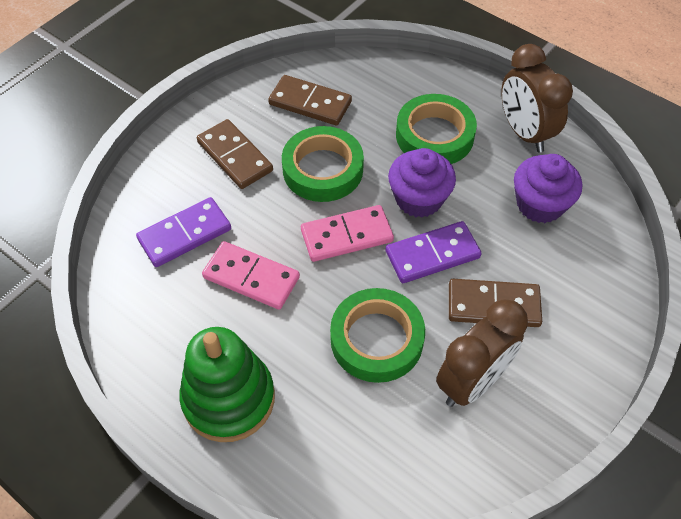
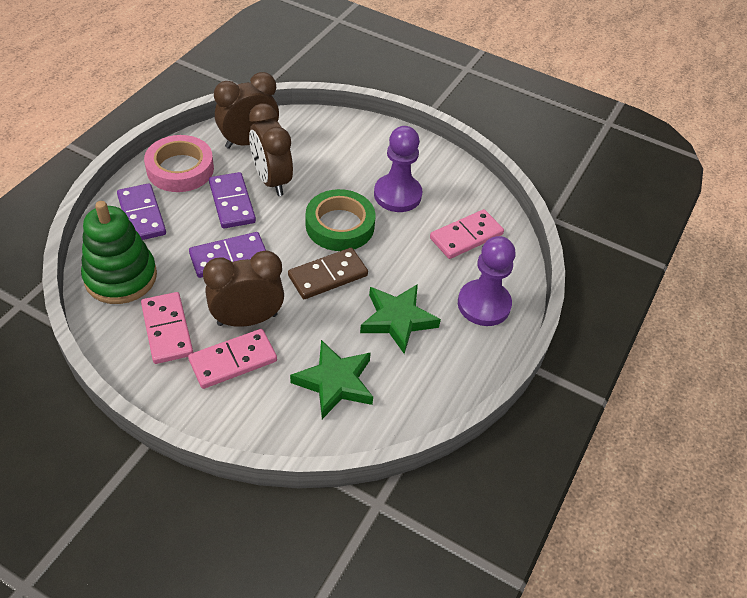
brown clock: 2 -> 3
brown domino: 3 -> 1
green star: 0 -> 2
green tape: 3 -> 1
pink domino: 2 -> 3
pink tape: 0 -> 1
purple cupcake: 2 -> 0
purple domino: 2 -> 3
purple pawn: 0 -> 2

